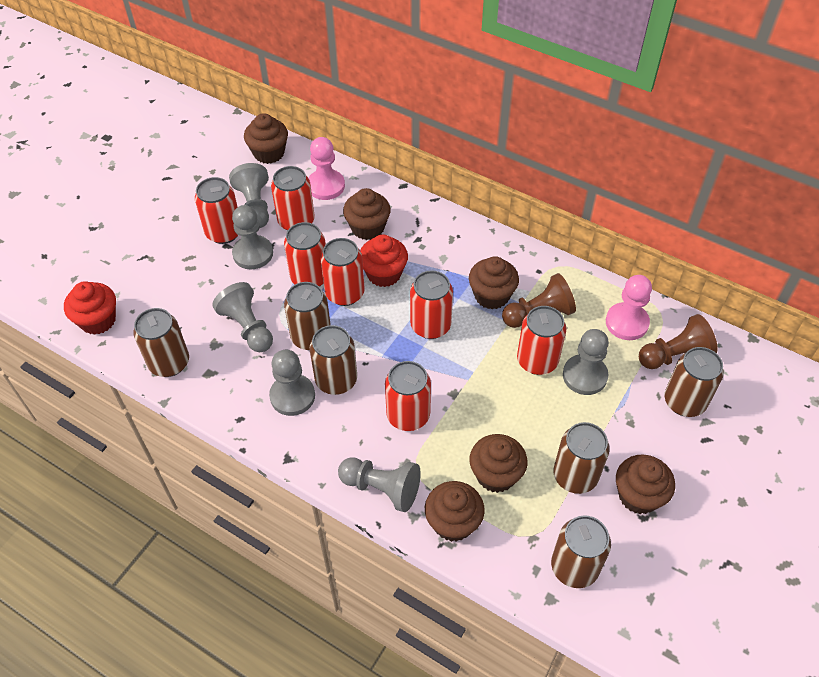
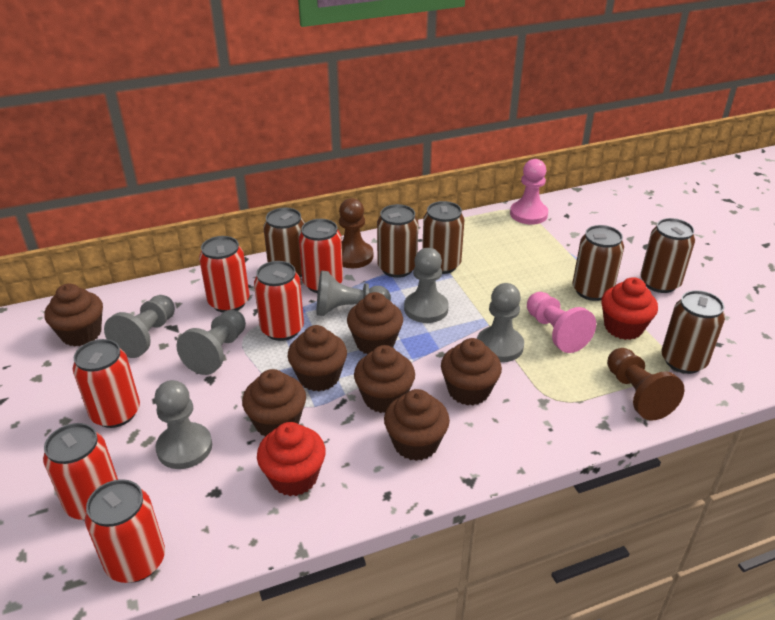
brown cupcake: 6 -> 7
red can: 7 -> 6

